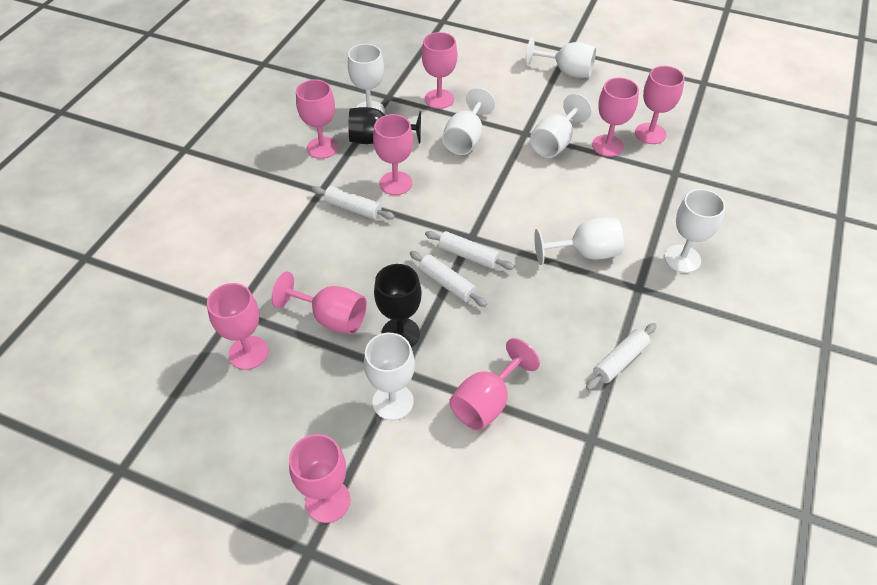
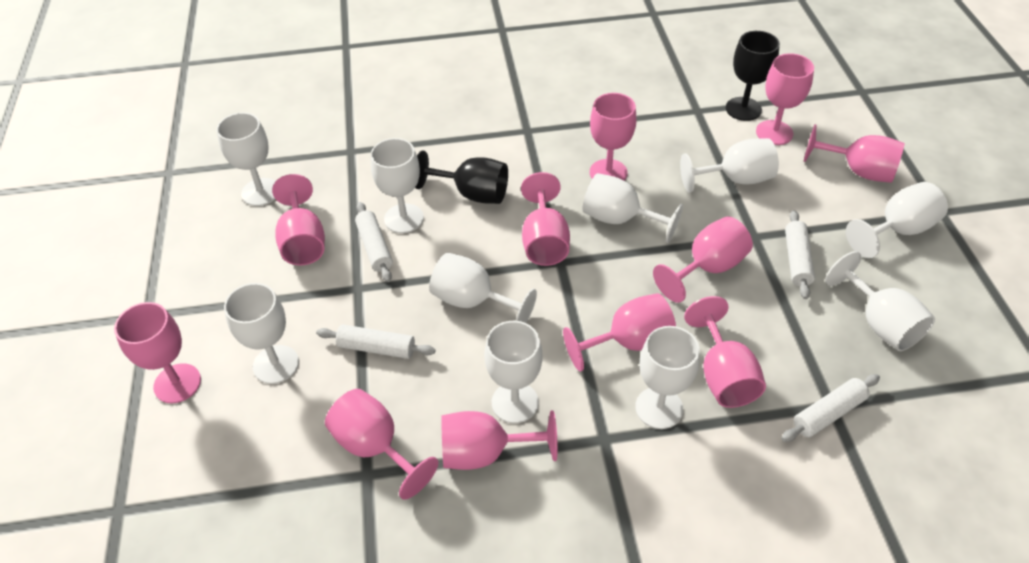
pink goblet: 9 -> 11
white goblet: 7 -> 10

